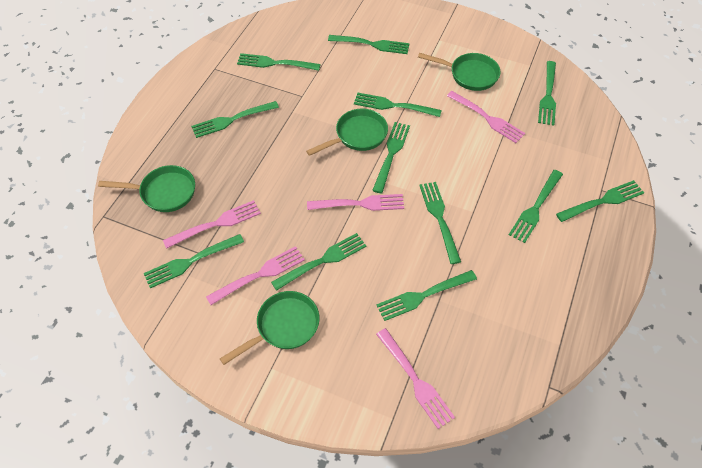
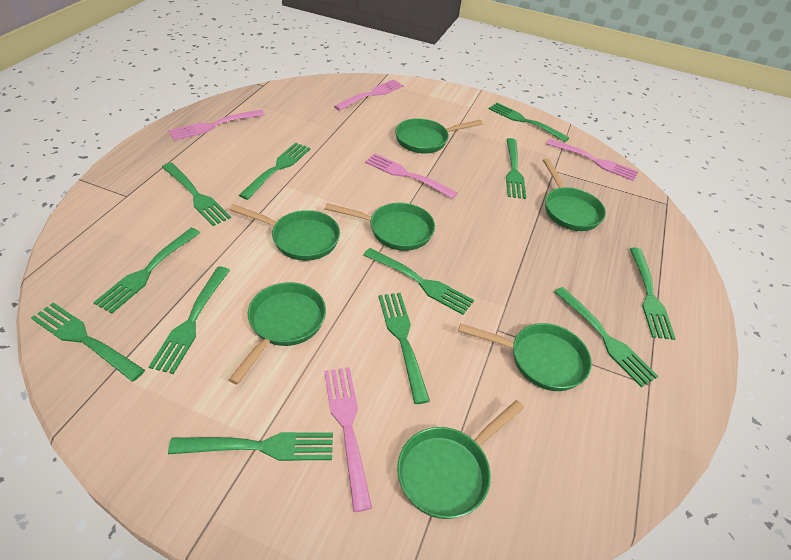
green pan: 4 -> 7

